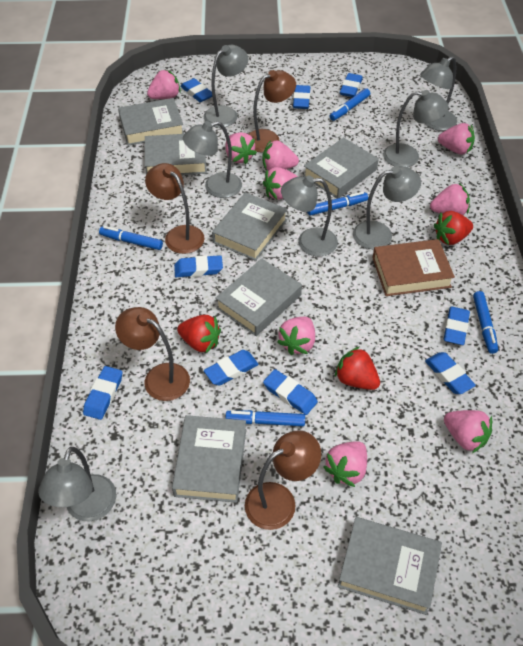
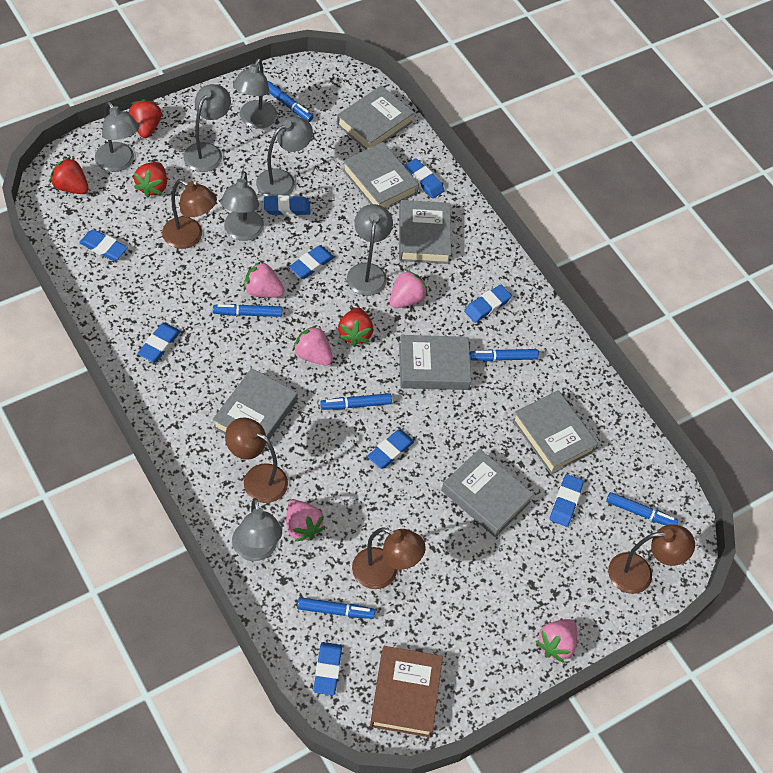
blue marker: 5 -> 6
pink strawberry: 9 -> 5
red strawberry: 3 -> 4

